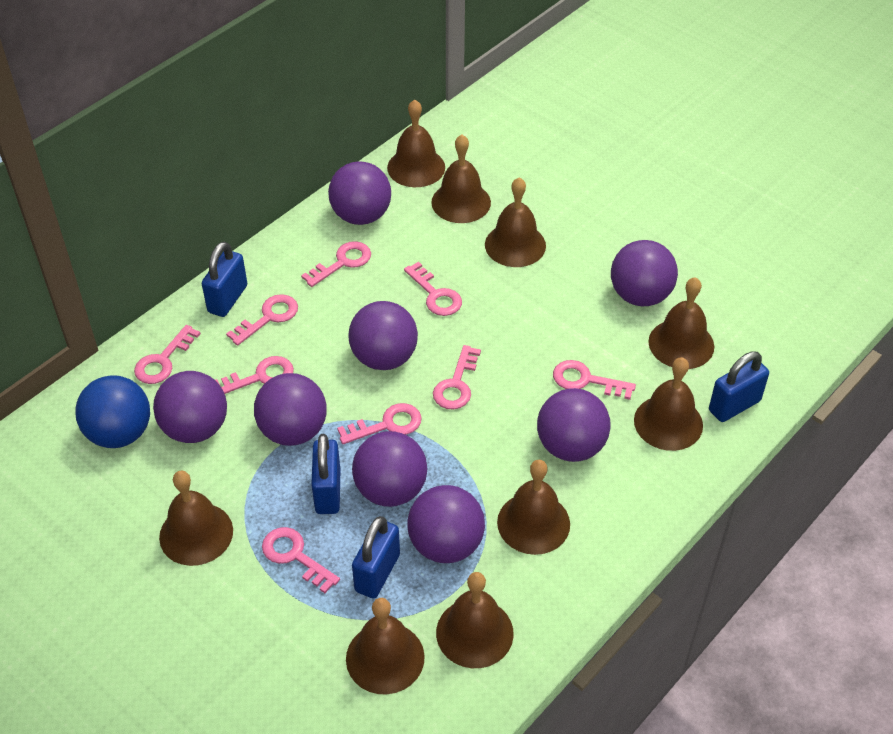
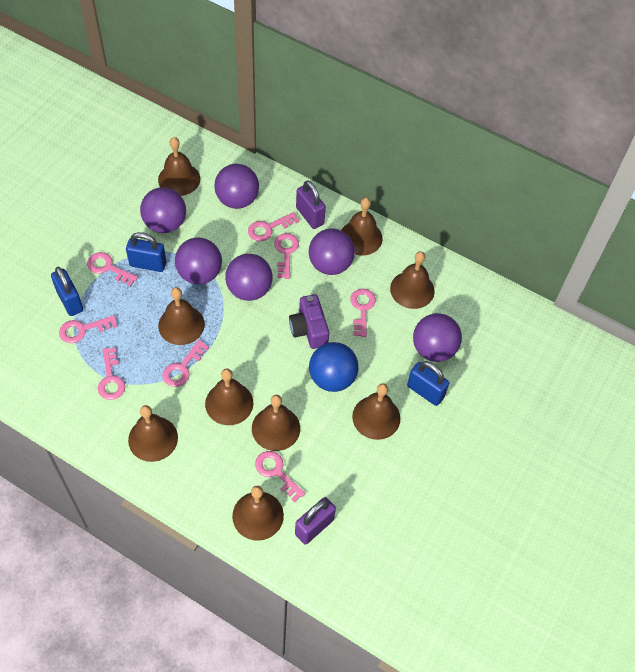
blue padlock: 4 -> 3
pink key: 9 -> 8
purple ball: 8 -> 6
purple camera: 0 -> 1
purple padlock: 0 -> 2

